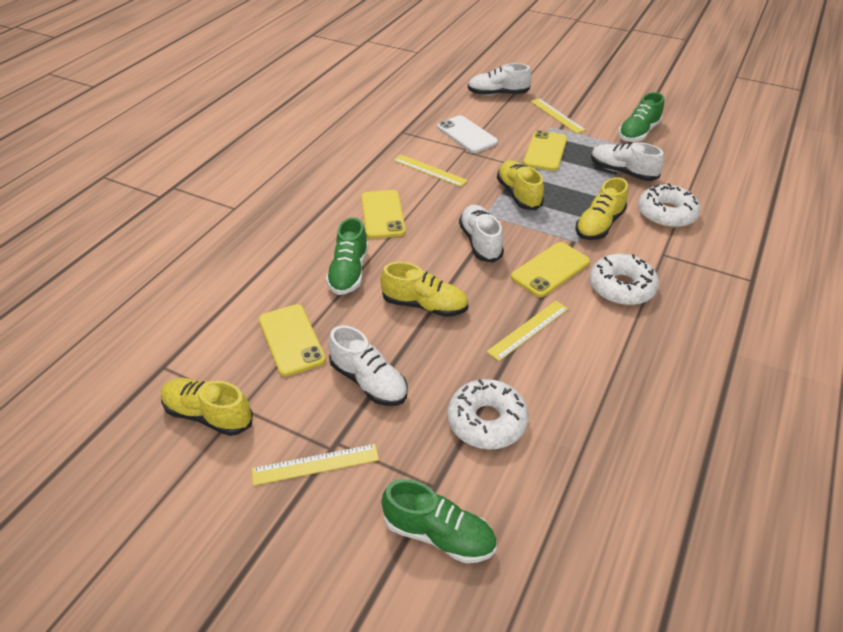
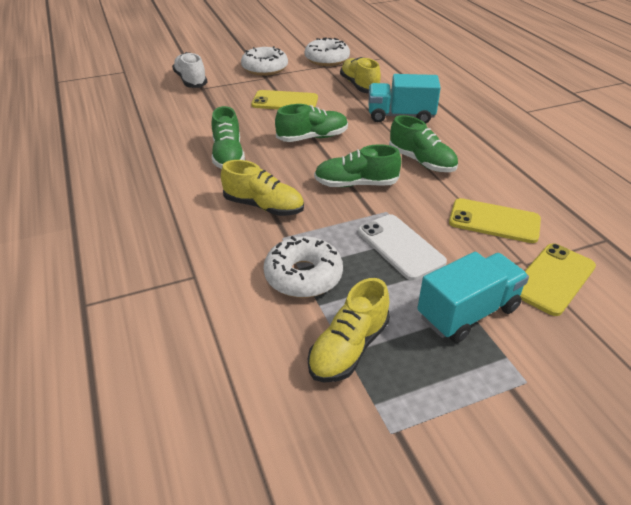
green shoe: 3 -> 4
turquoise truck: 0 -> 2
white shoe: 4 -> 1
yellow phone: 4 -> 3
yellow ruler: 4 -> 0
yellow shoe: 4 -> 3

